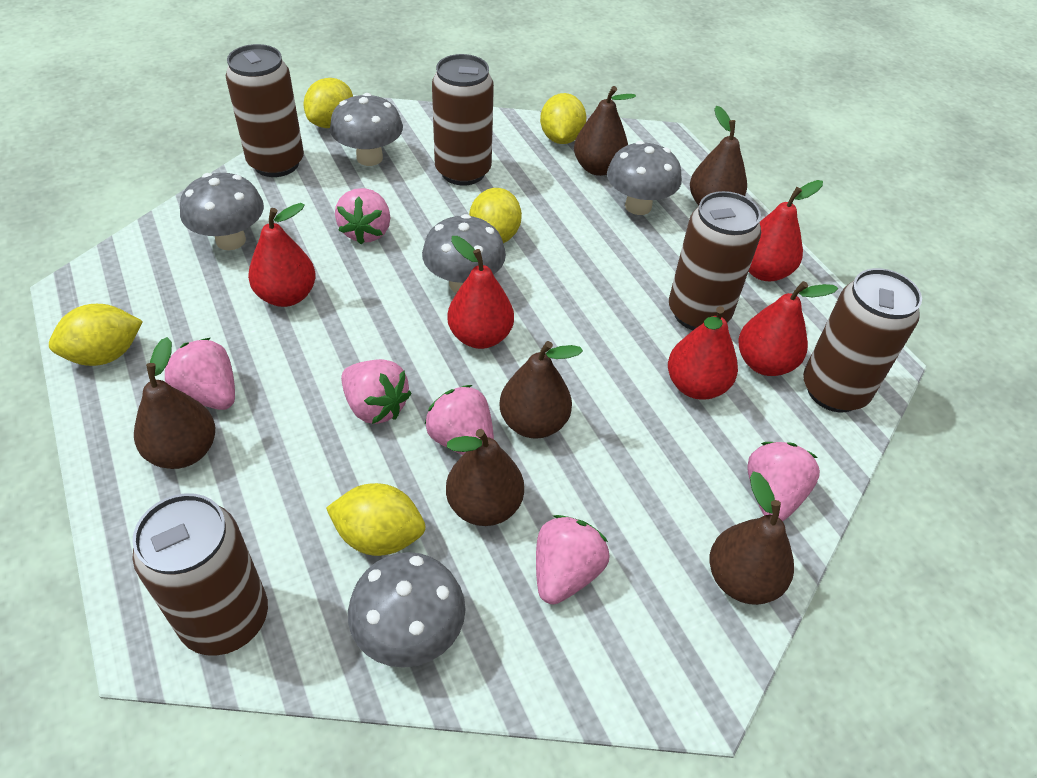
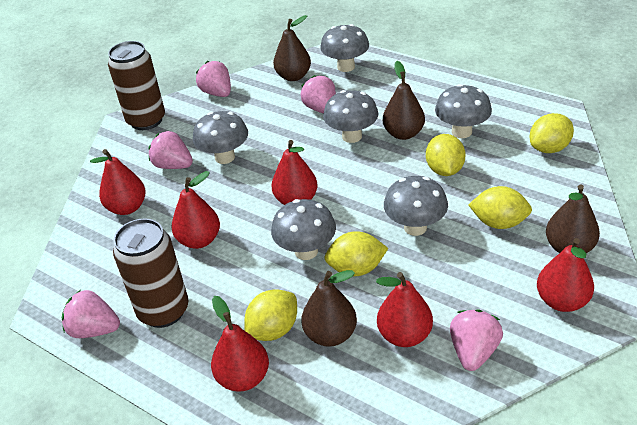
brown can: 5 -> 2
brown pear: 6 -> 4
grey mushroom: 5 -> 6
pink strawberry: 6 -> 5
red pear: 5 -> 6

